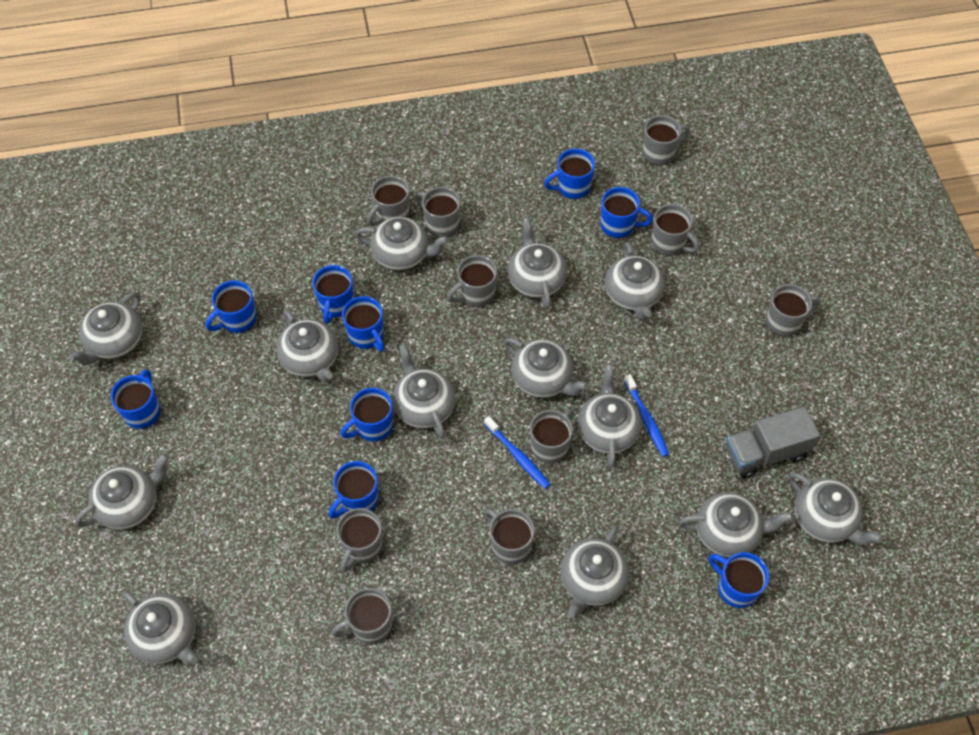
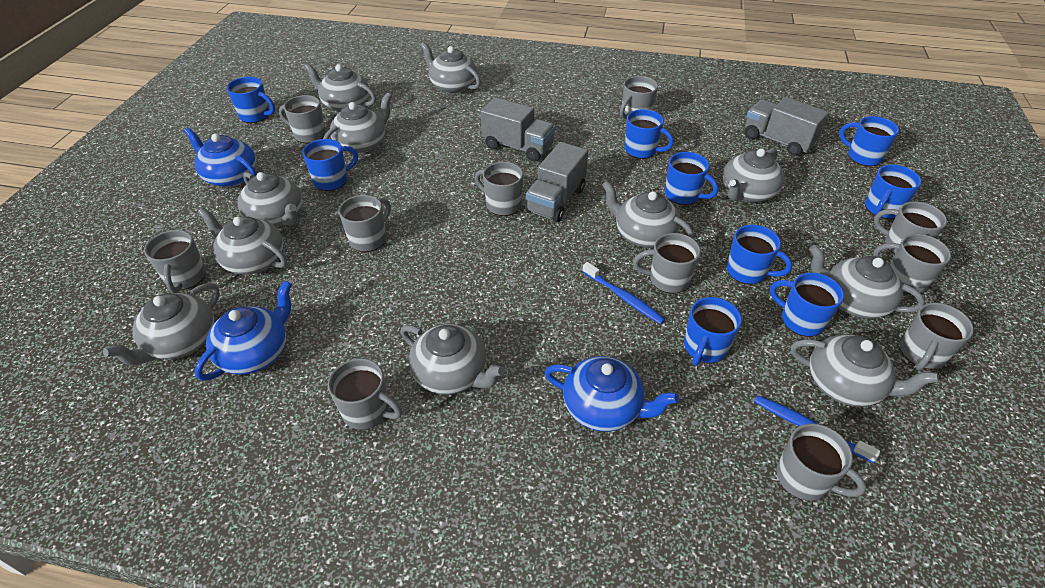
blue teapot: 0 -> 3
grey mug: 10 -> 11
grey teapot: 13 -> 11
grey truck: 1 -> 3

